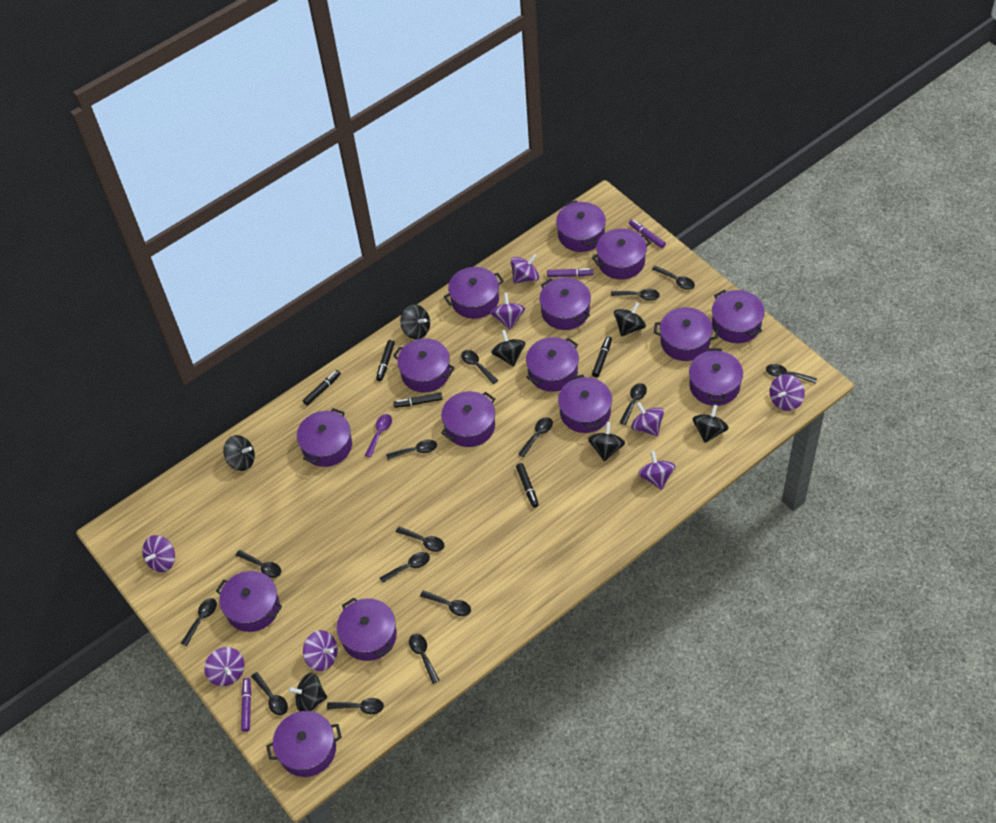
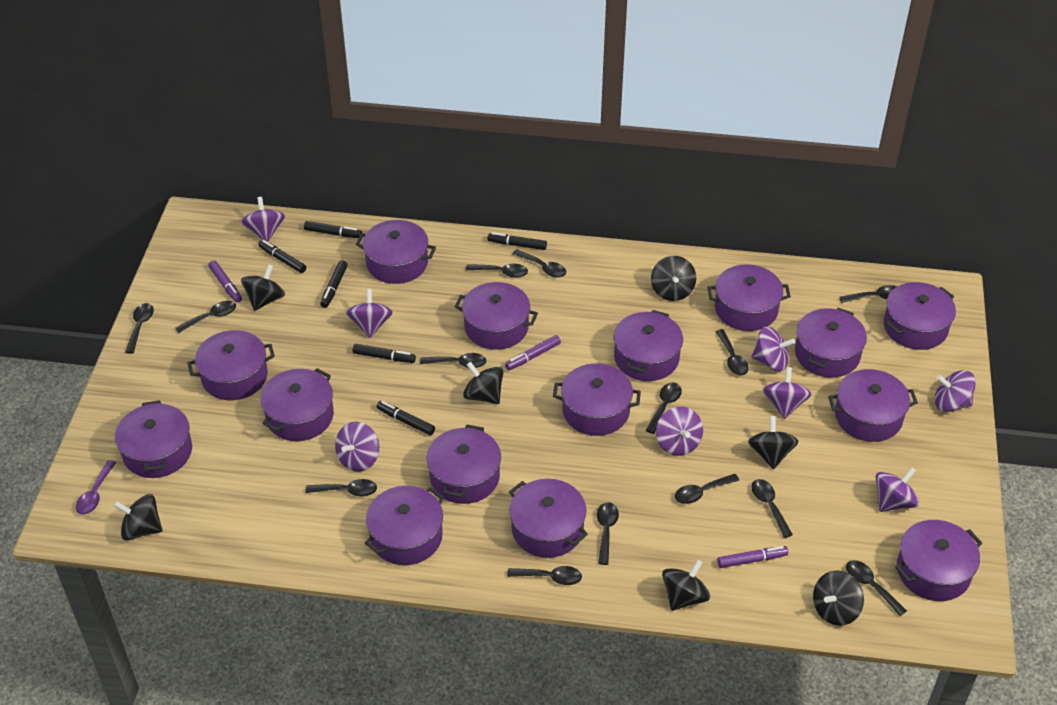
black marker: 5 -> 6
black spoon: 15 -> 14

